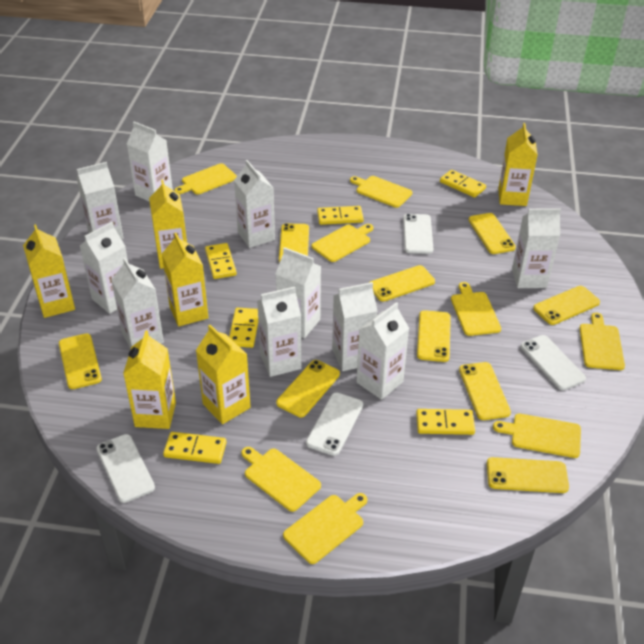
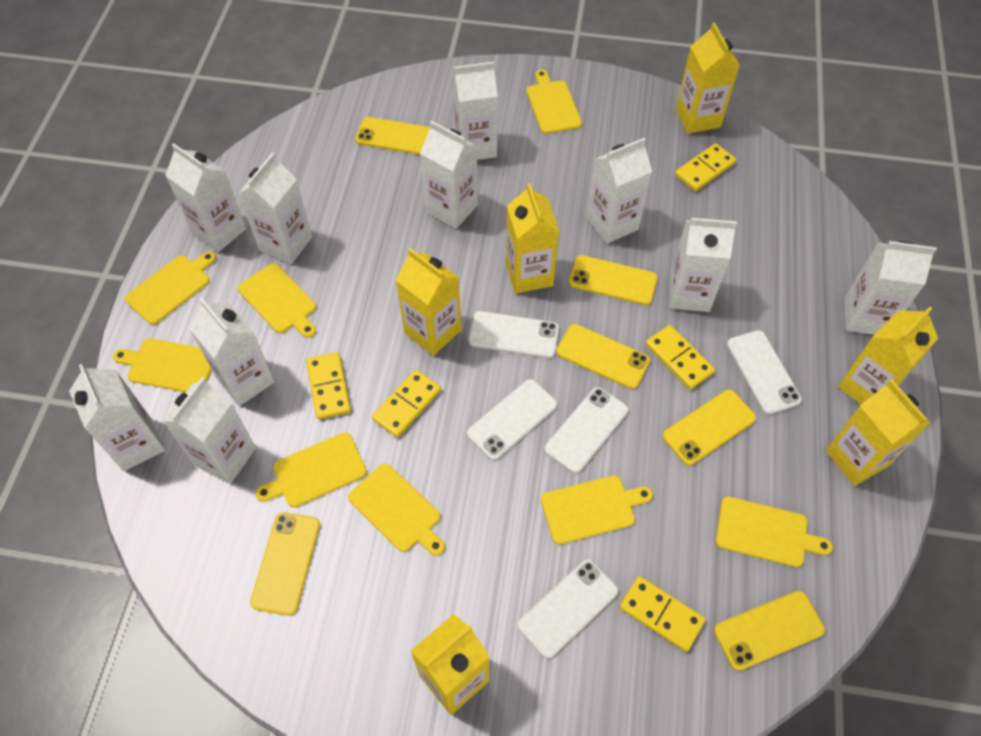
white phone: 4 -> 5
yellow domino: 6 -> 5
yellow phone: 9 -> 6

